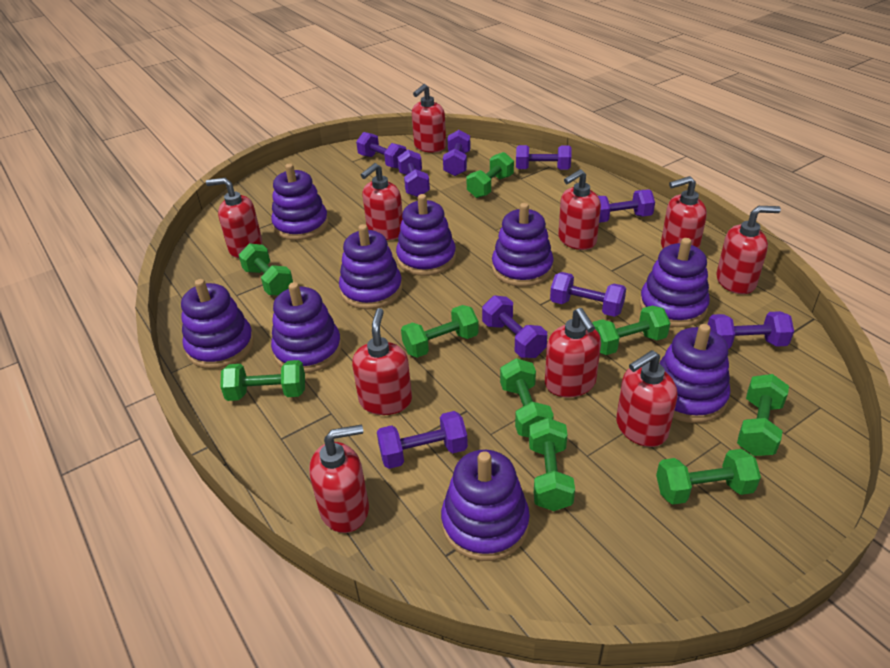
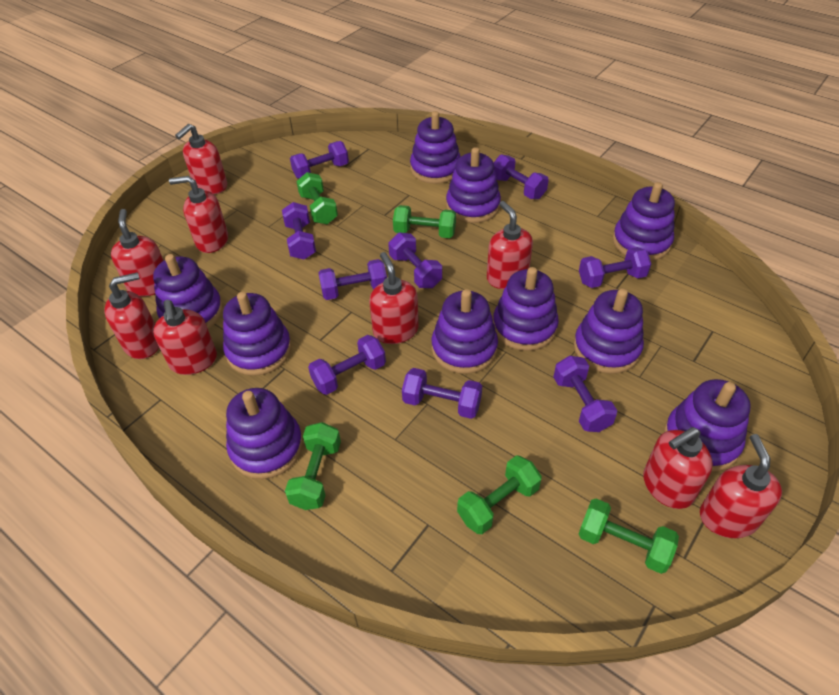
green dumbbell: 9 -> 5
purple stacking toy: 9 -> 10
red soap dispenser: 10 -> 9

